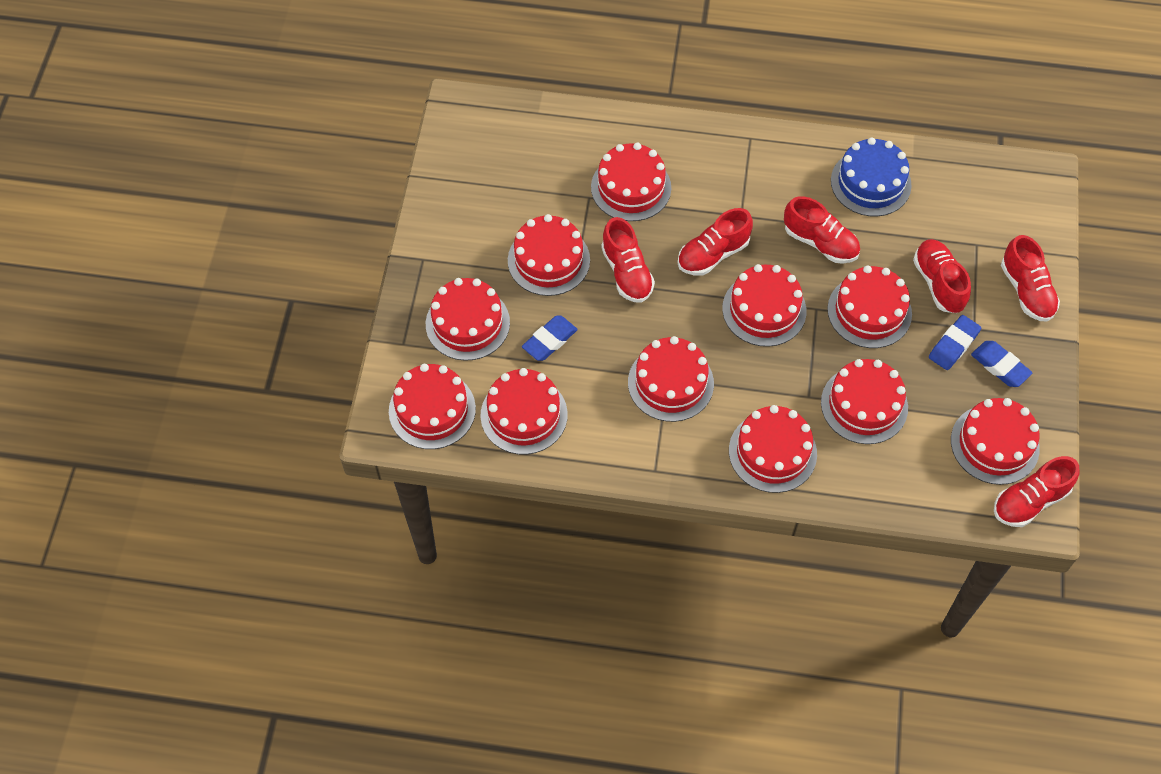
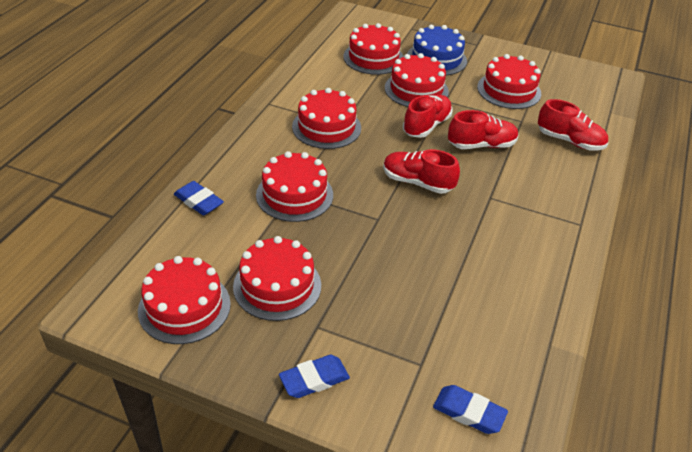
red cake: 11 -> 7
red shoe: 6 -> 4

